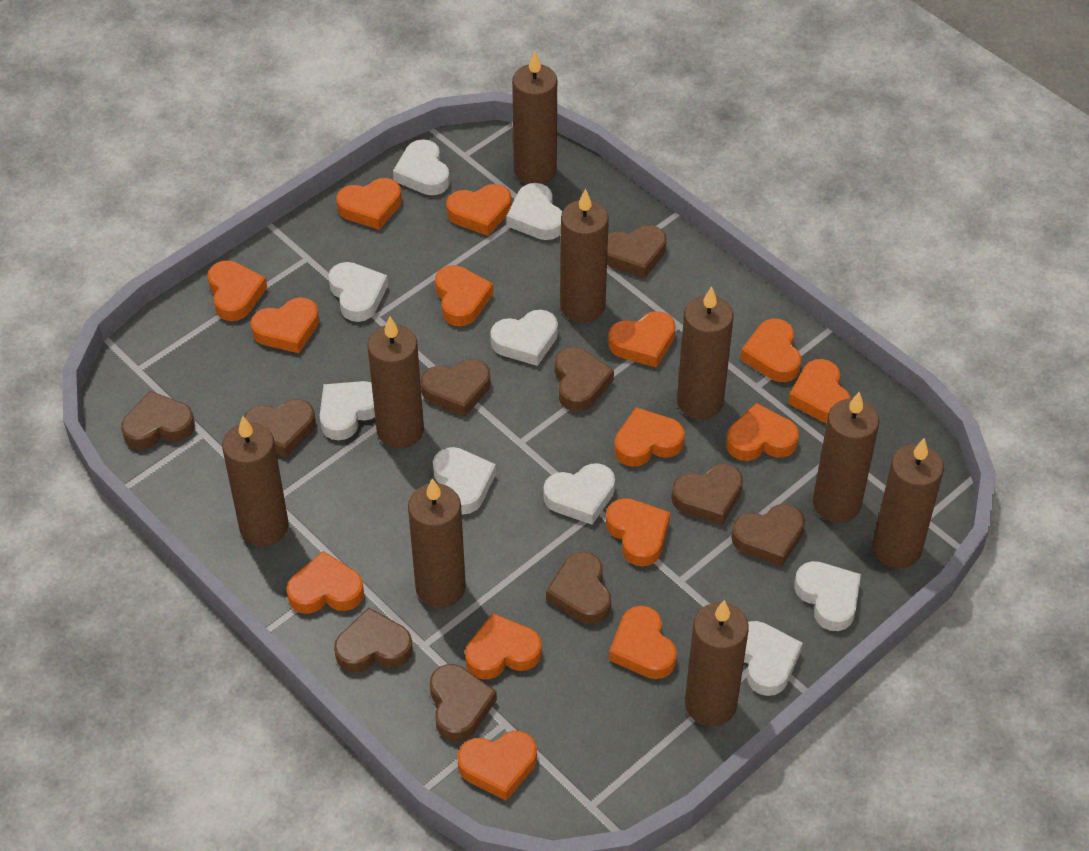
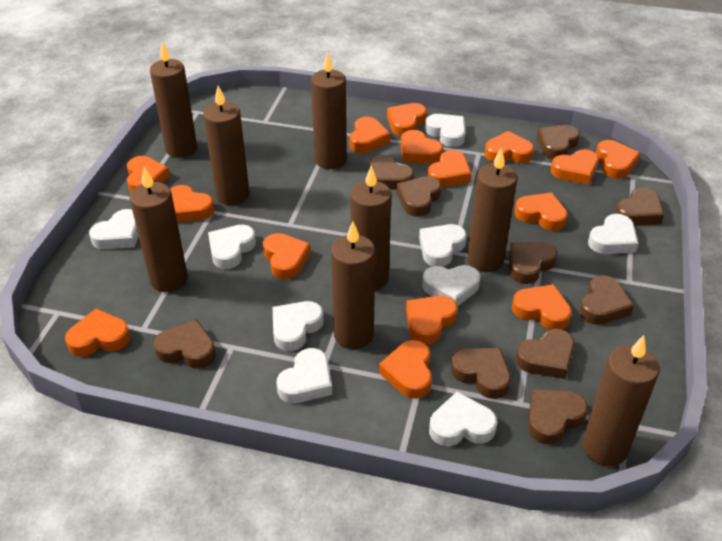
brown candle: 9 -> 8

